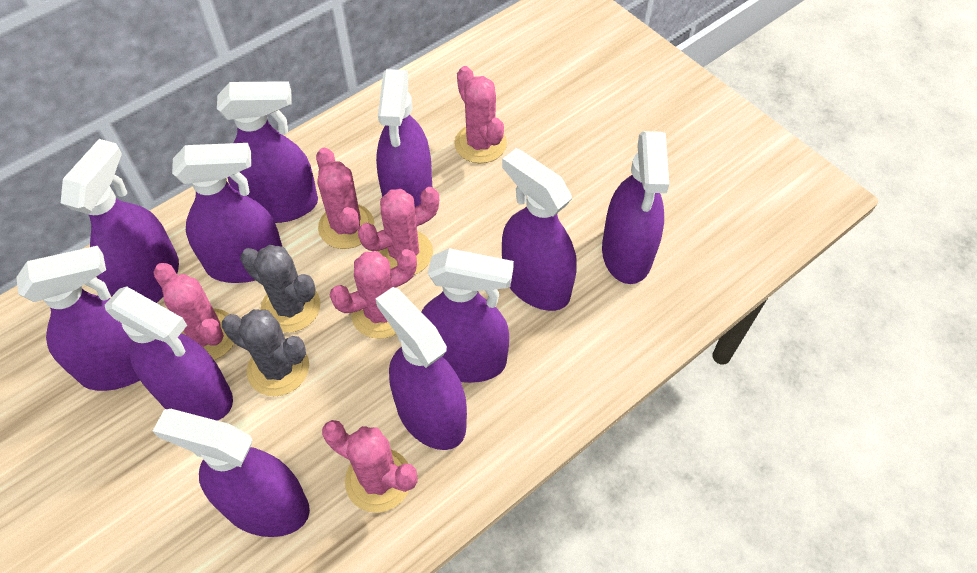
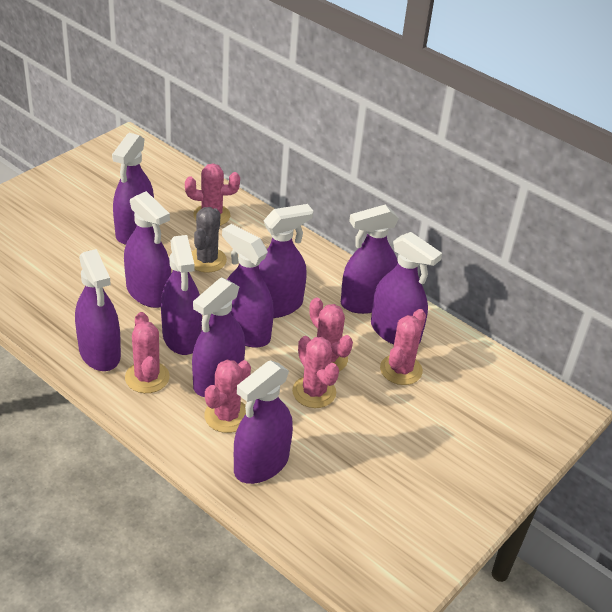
grey cactus: 2 -> 1
purple spray bottle: 11 -> 10

